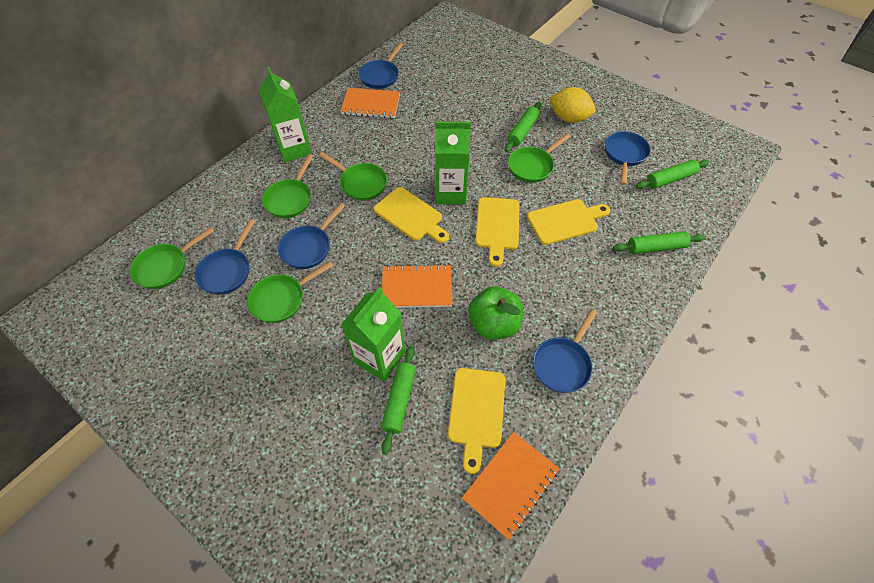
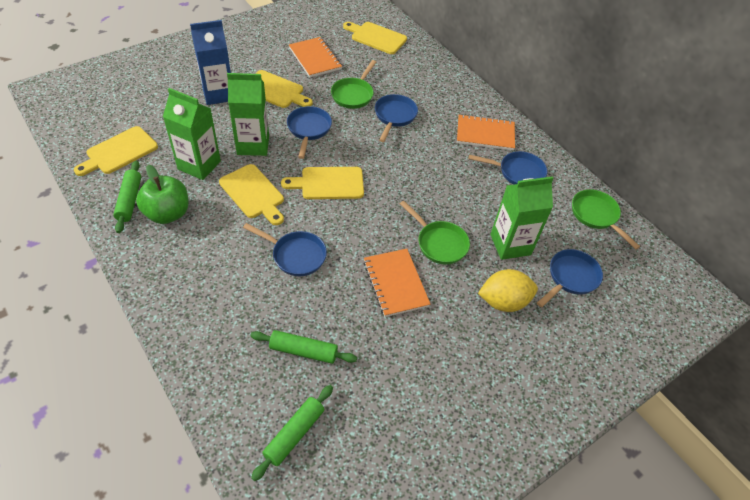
blue carton: 0 -> 1
green pan: 5 -> 3
green rolling pin: 4 -> 3
yellow cutting board: 4 -> 5

